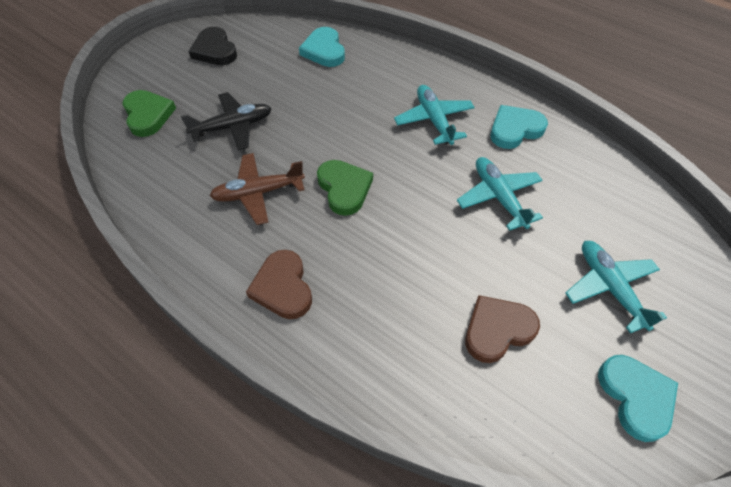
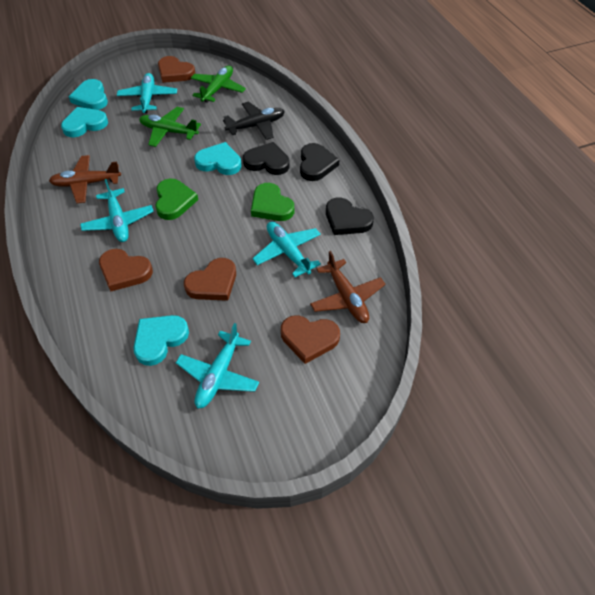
black heart: 1 -> 3
brown heart: 2 -> 4
brown plane: 1 -> 2
green plane: 0 -> 2
turquoise heart: 3 -> 4
turquoise plane: 3 -> 4

